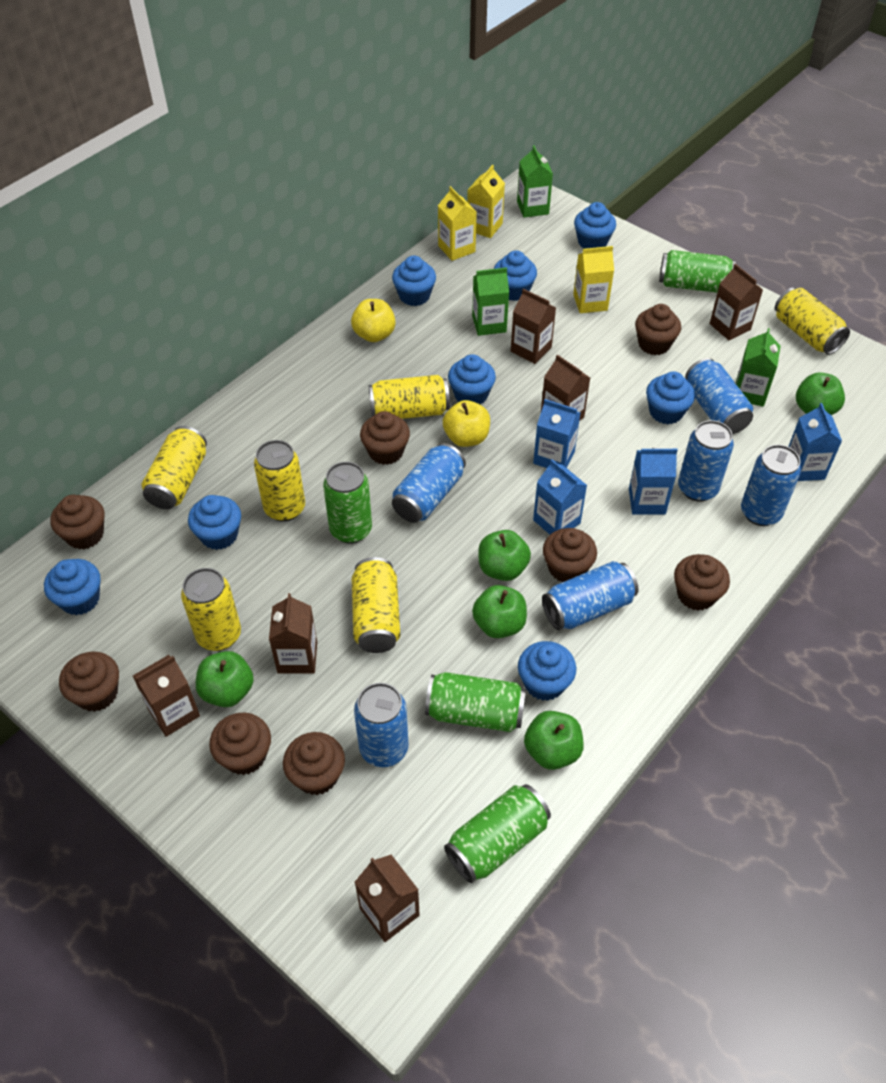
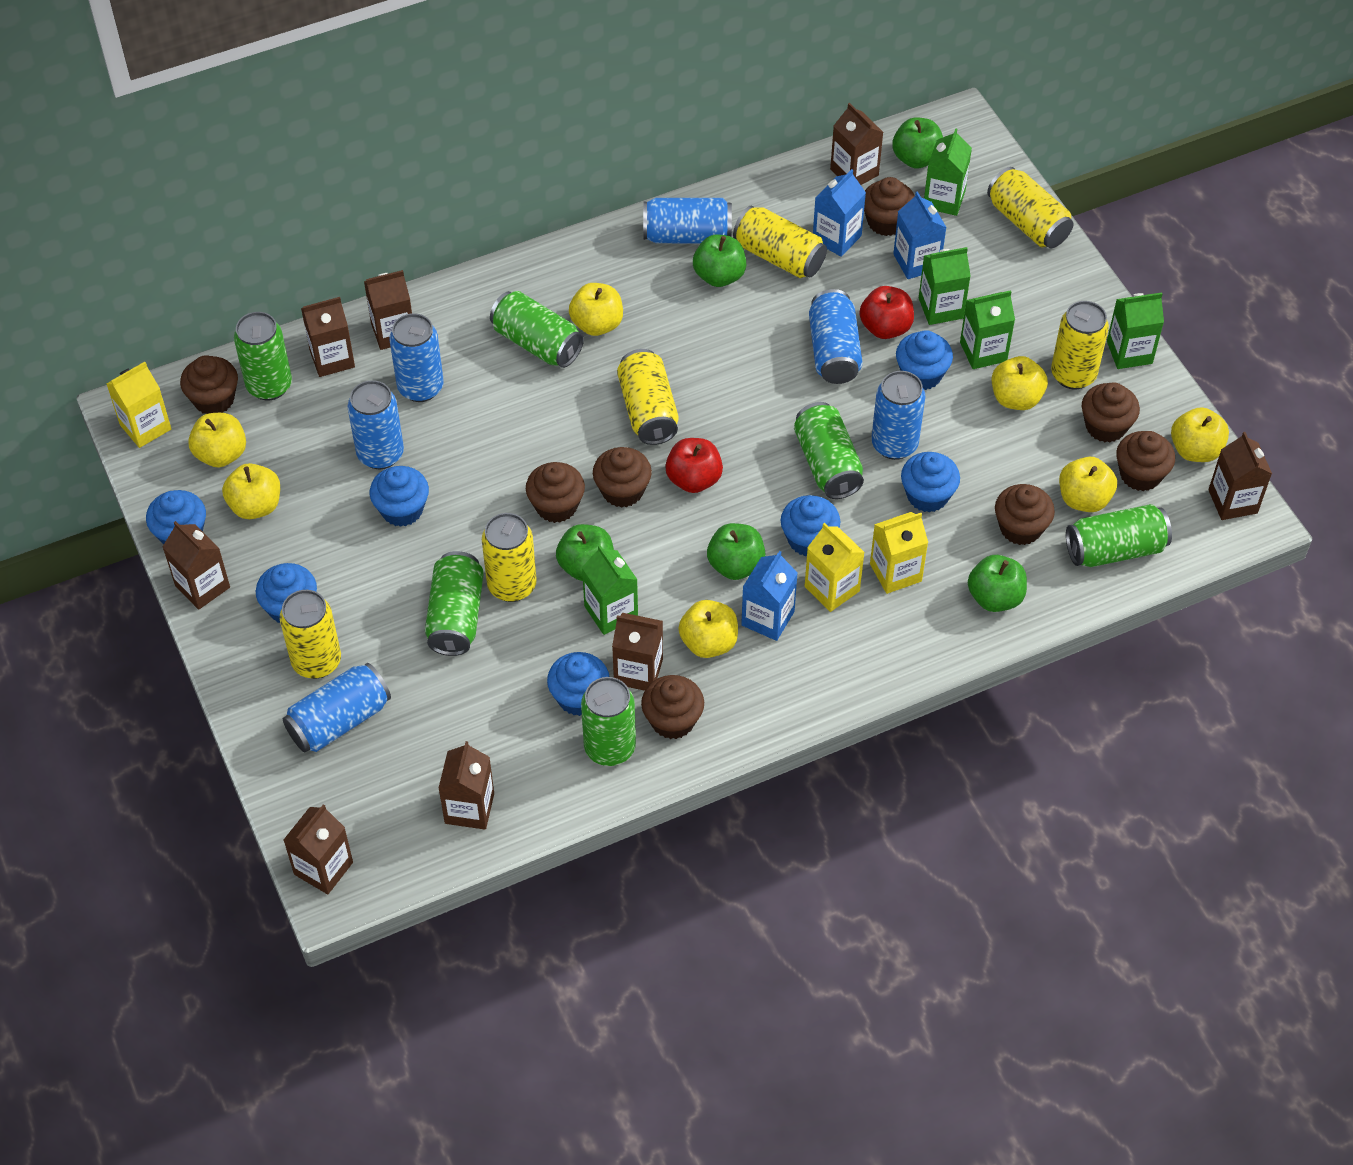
blue carton: 4 -> 3
blue cupcake: 8 -> 7
brown carton: 6 -> 8
green can: 4 -> 6
green carton: 3 -> 5
red apple: 0 -> 2
yellow apple: 2 -> 7

